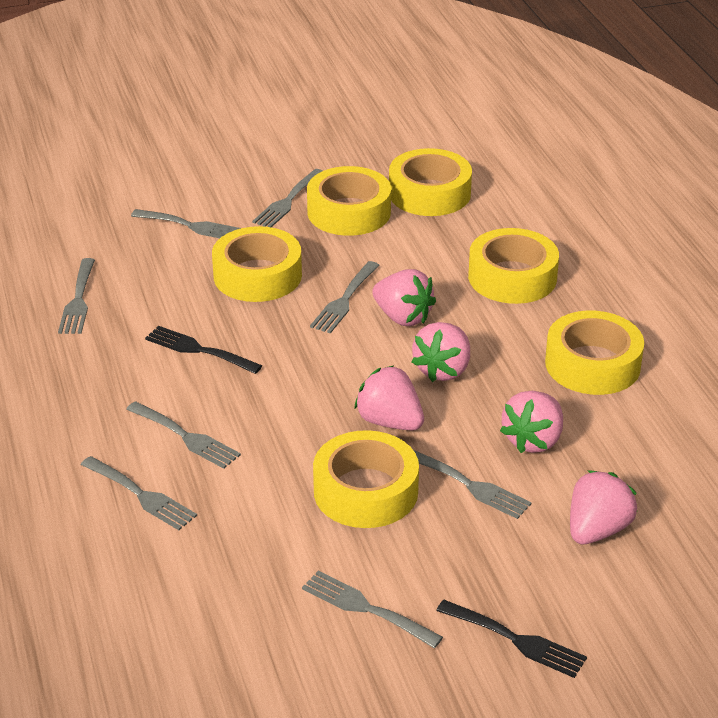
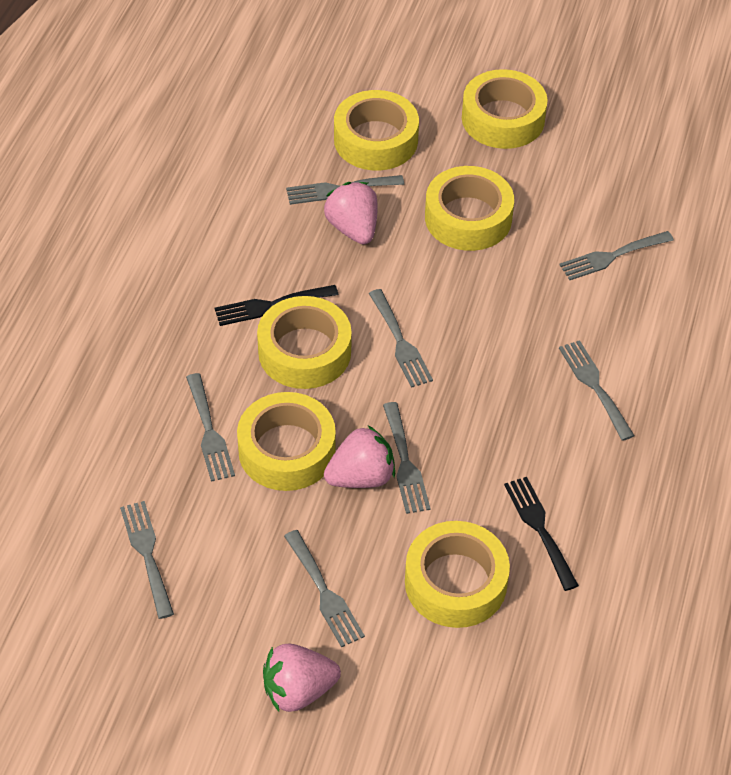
pink strawberry: 5 -> 3

